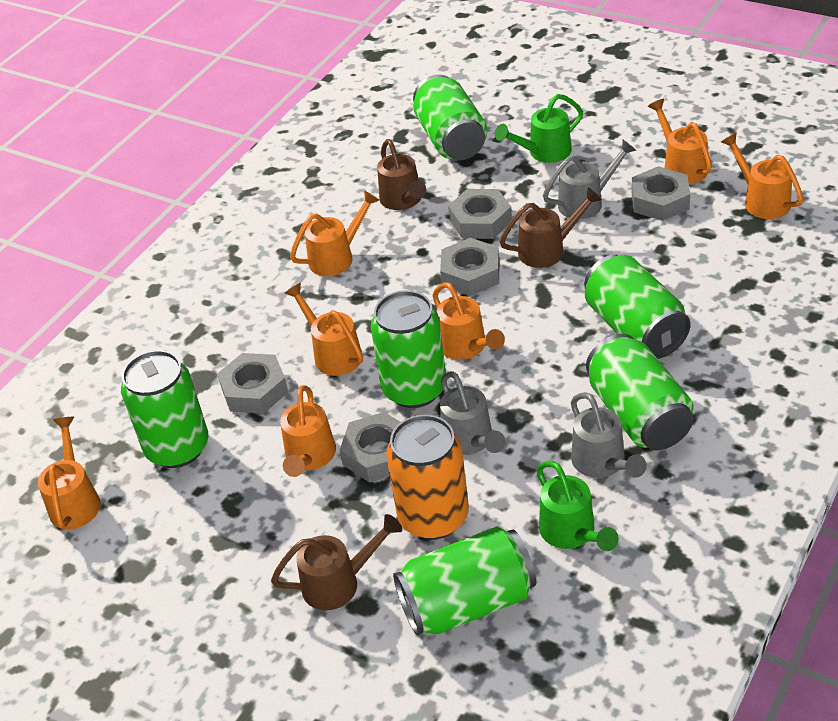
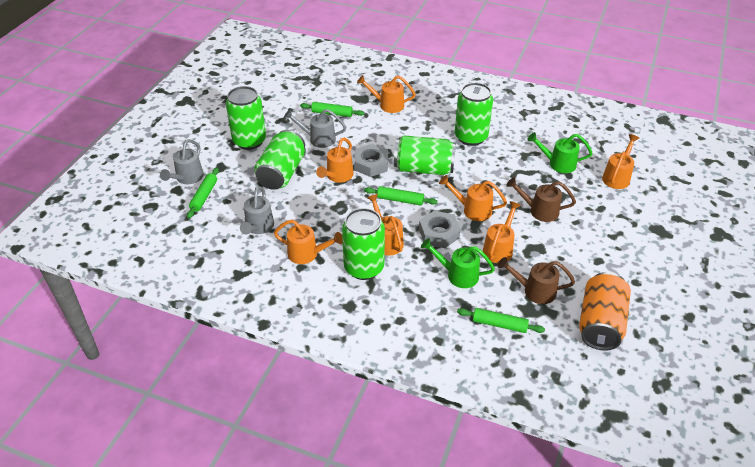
brown watering can: 3 -> 2
green can: 6 -> 5
green rolling pin: 0 -> 4
grey nut: 5 -> 2

